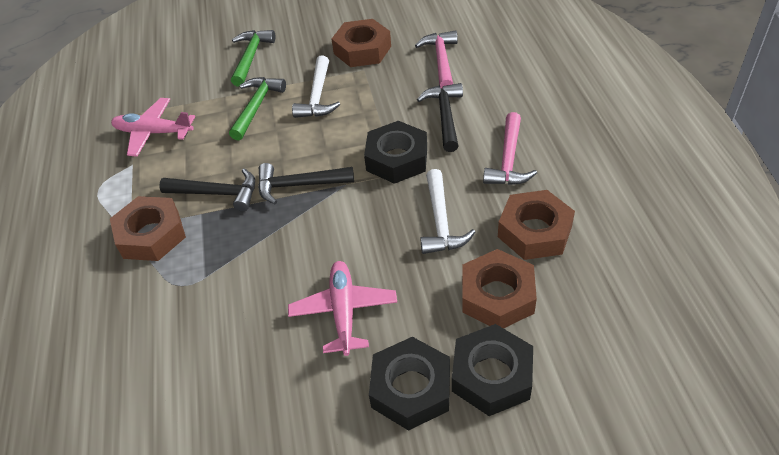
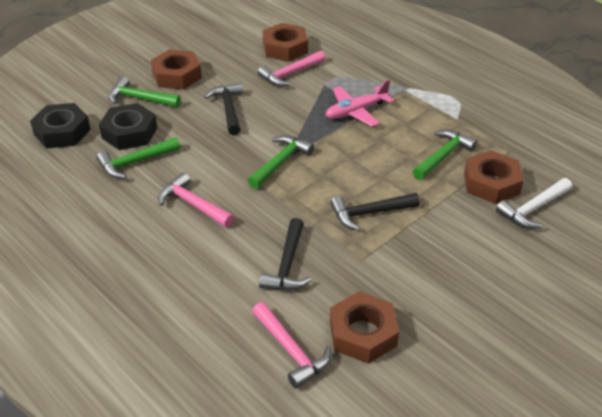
black nut: 3 -> 2
green hammer: 2 -> 4
pink hammer: 2 -> 3
pink plane: 2 -> 1
white hammer: 2 -> 1

